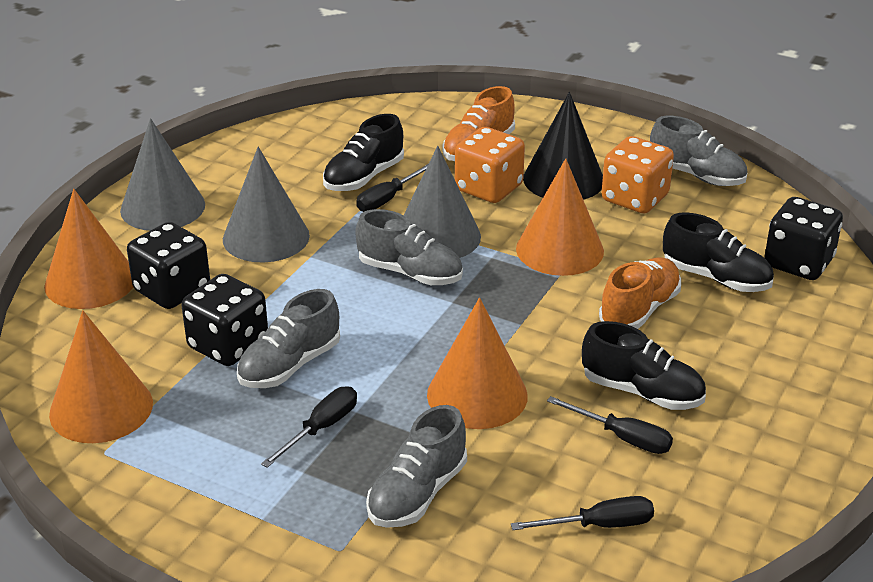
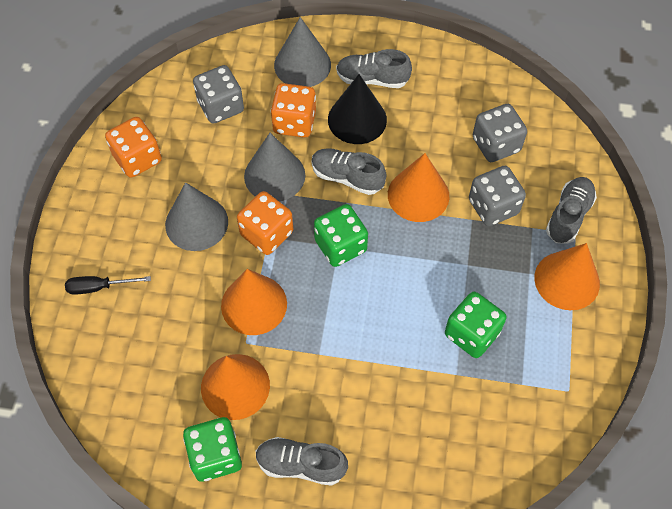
black dice: 3 -> 0
black screwdriver: 4 -> 1
black shoe: 3 -> 0
green dice: 0 -> 3
grey dice: 0 -> 3
orange dice: 2 -> 3
orange shoe: 2 -> 0

